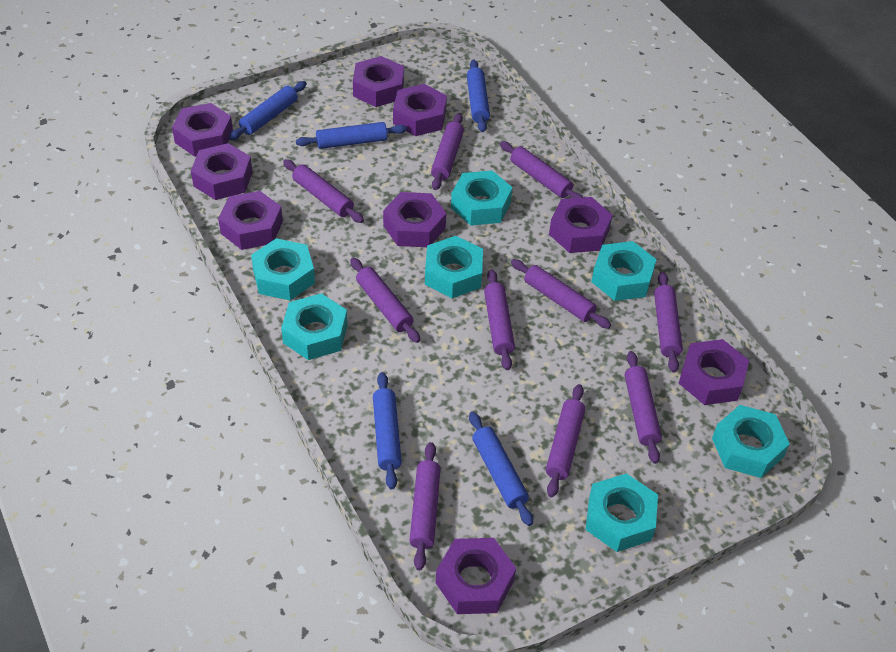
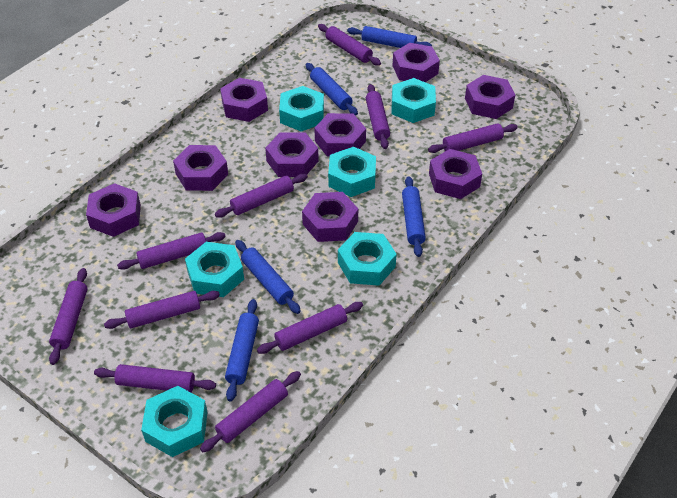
turquoise nut: 7 -> 6

